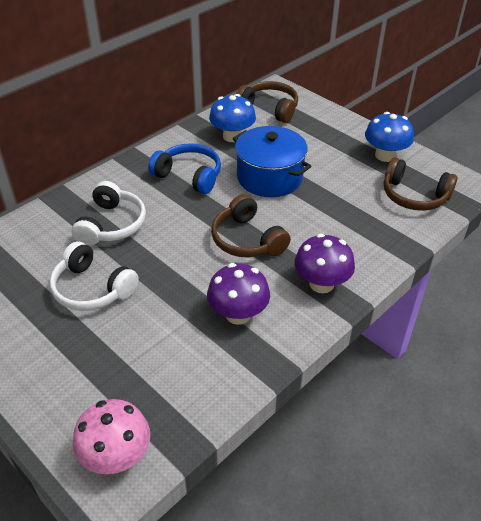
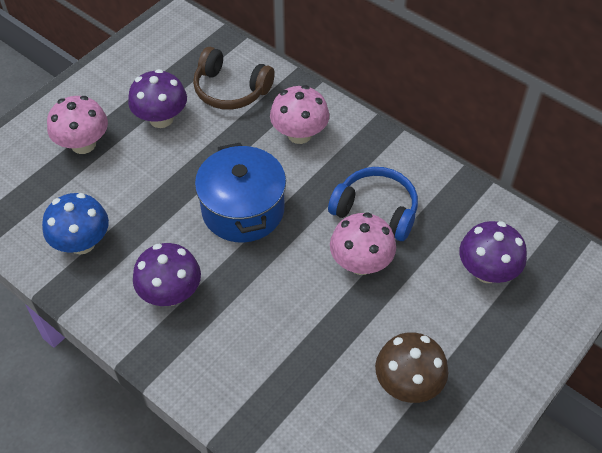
blue mushroom: 2 -> 1
brown headphones: 3 -> 1
brown mushroom: 0 -> 1
pink mushroom: 1 -> 3
purple mushroom: 2 -> 3
white headphones: 2 -> 0

